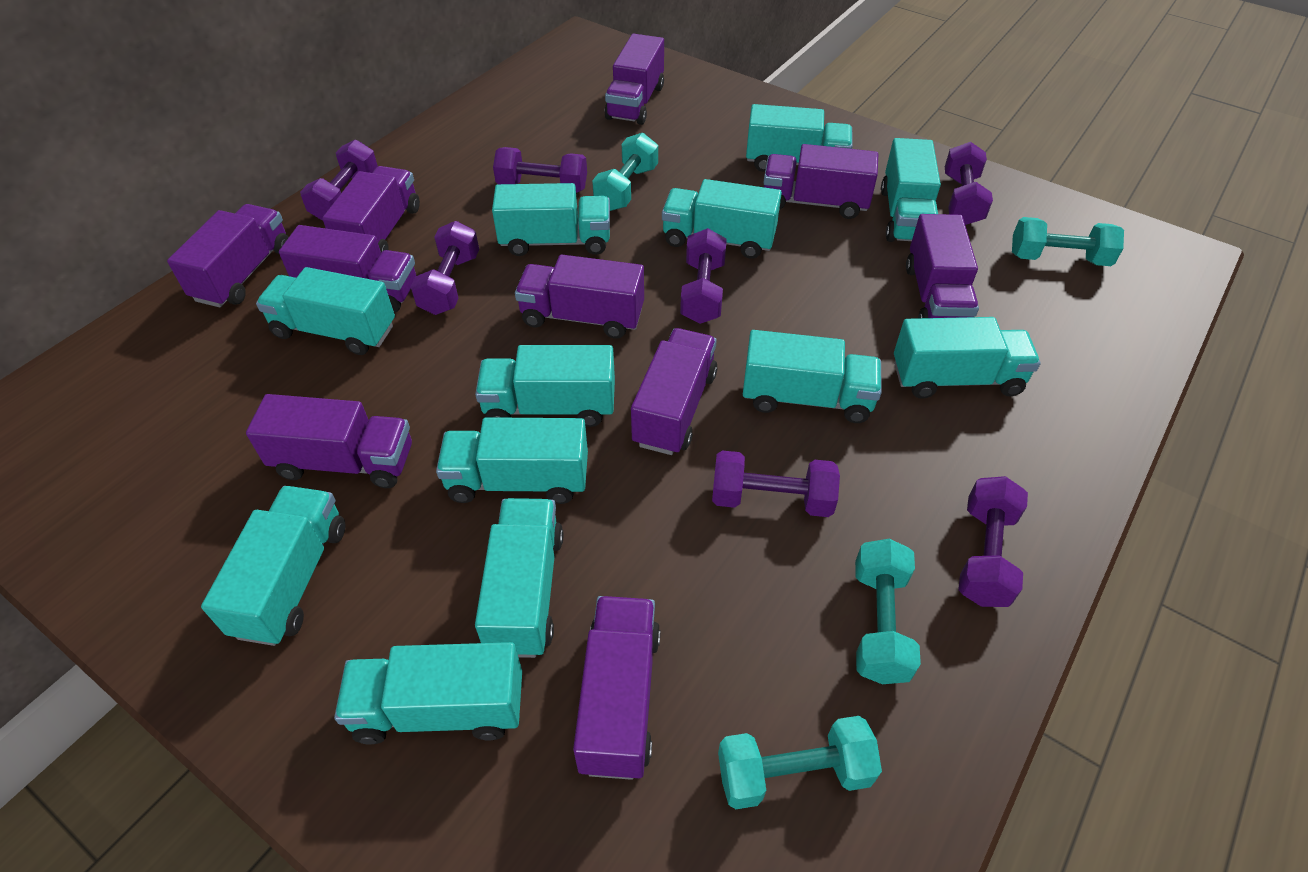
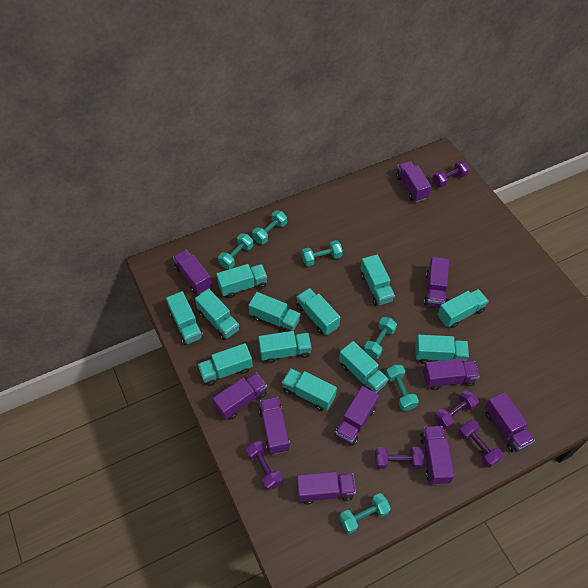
purple dumbbell: 7 -> 5
turquoise dumbbell: 4 -> 6

